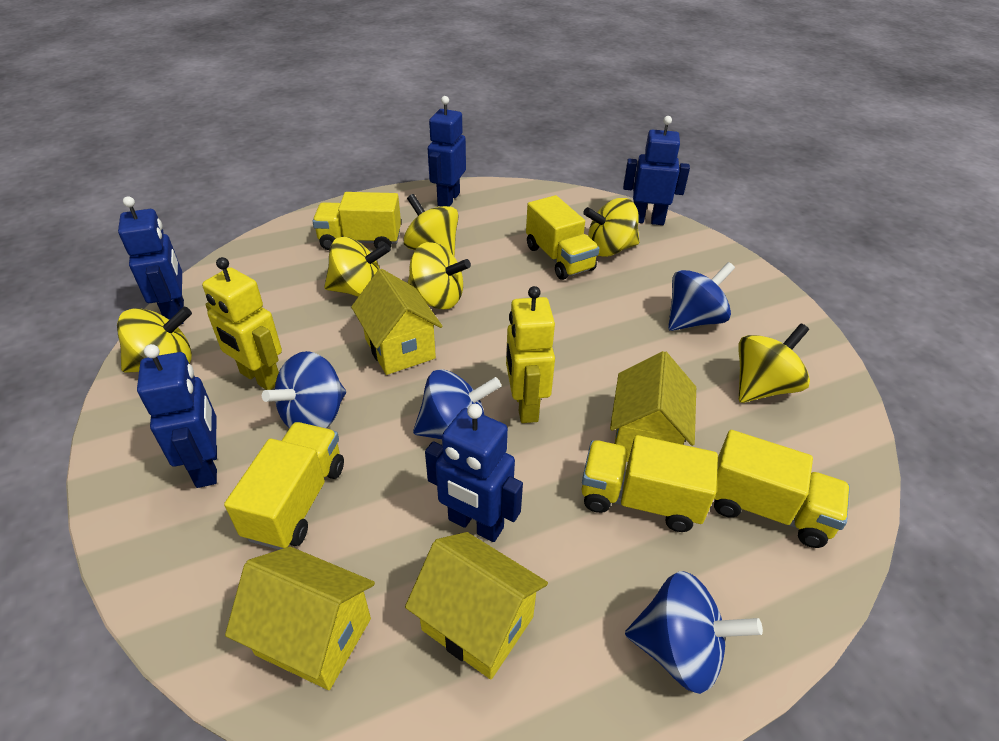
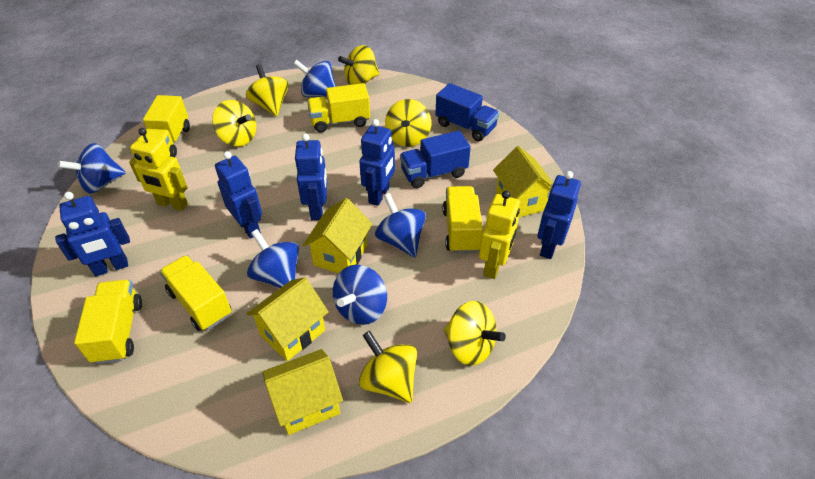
blue spinning top: 4 -> 5
blue truck: 0 -> 2

